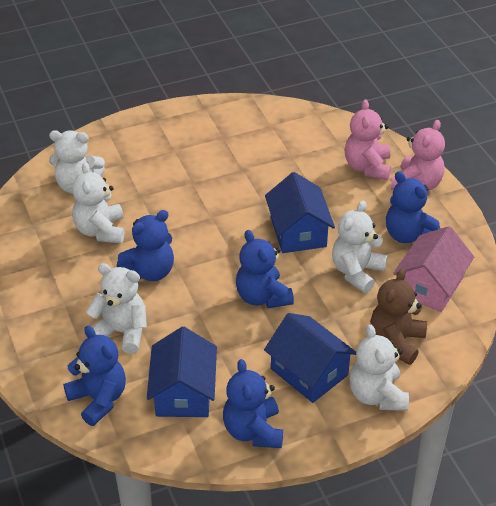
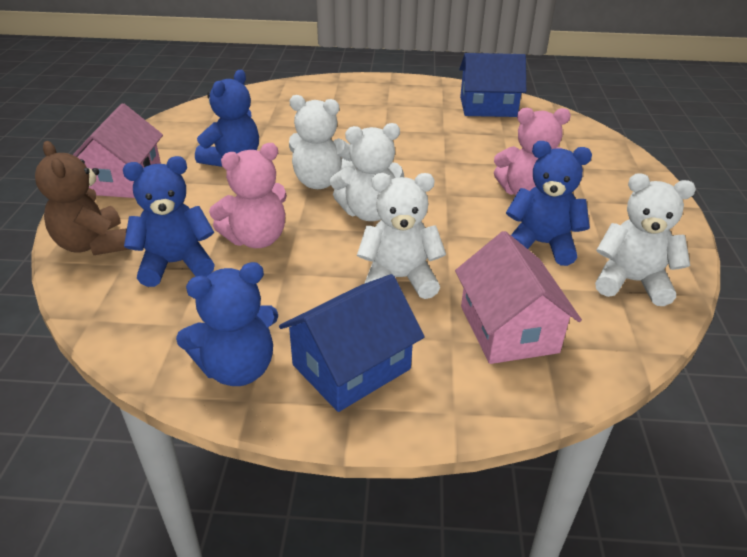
blue house: 3 -> 2
blue teddy bear: 5 -> 4
pink house: 1 -> 2
white teddy bear: 5 -> 4

